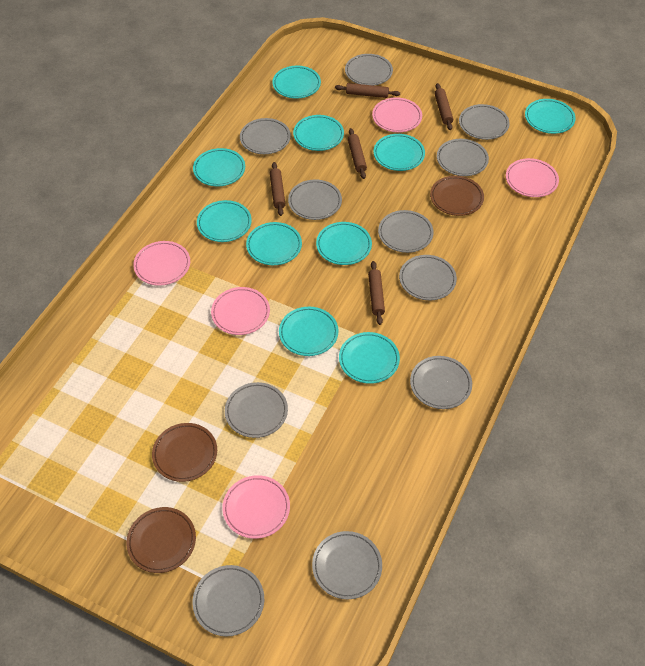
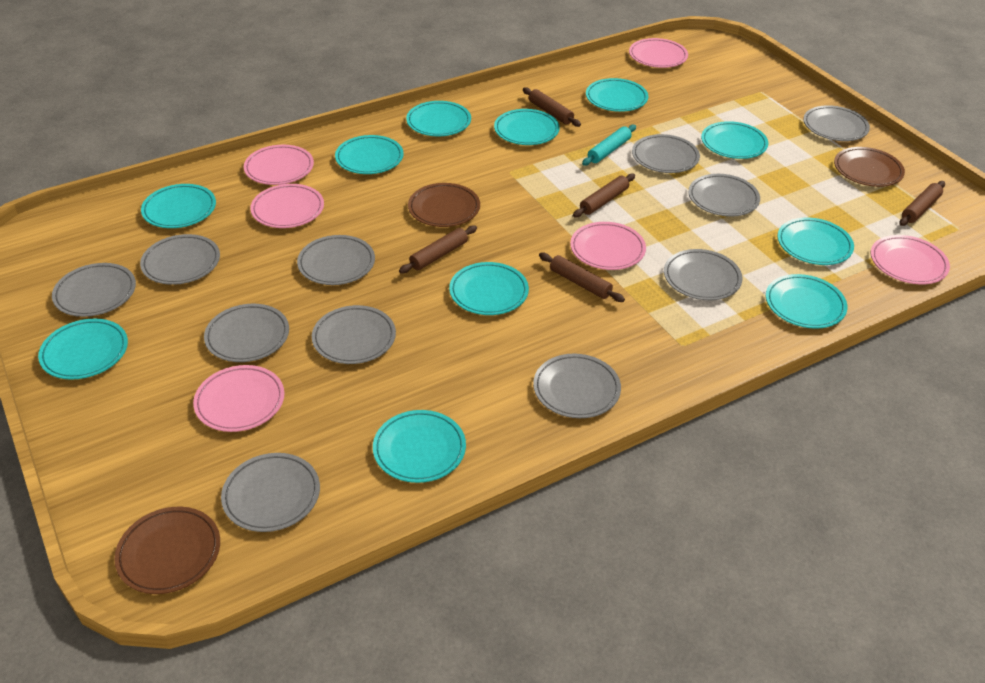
pink plate: 5 -> 6
turquoise plate: 10 -> 11
turquoise rolling pin: 0 -> 1

